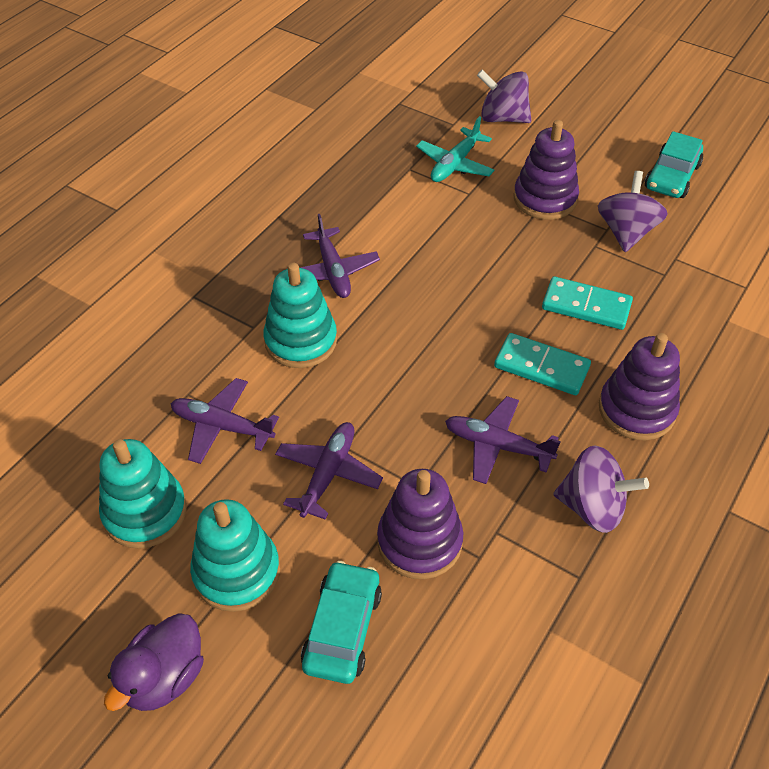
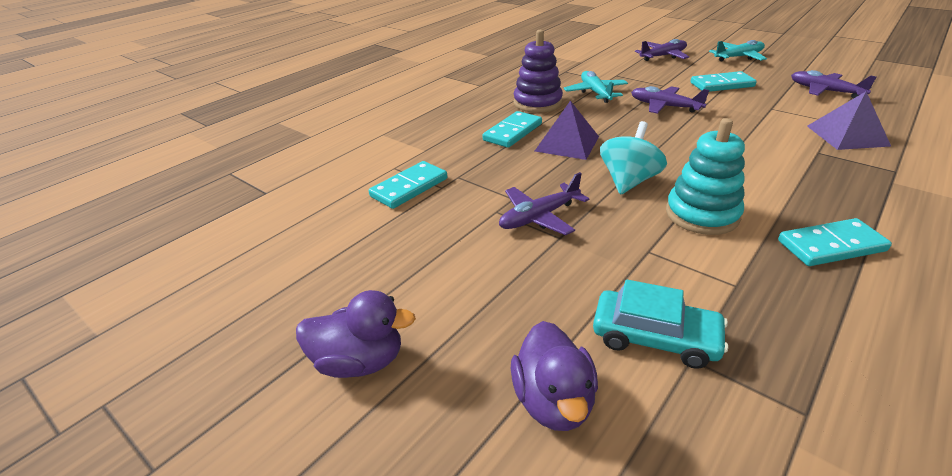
purple duck: 1 -> 2
purple pyramid: 0 -> 2
purple spinning top: 3 -> 0
purple stacking toy: 3 -> 1
turquoise car: 2 -> 1
turquoise domino: 2 -> 4
turquoise plane: 1 -> 2
turquoise spinning top: 0 -> 1
turquoise stacking toy: 3 -> 1

